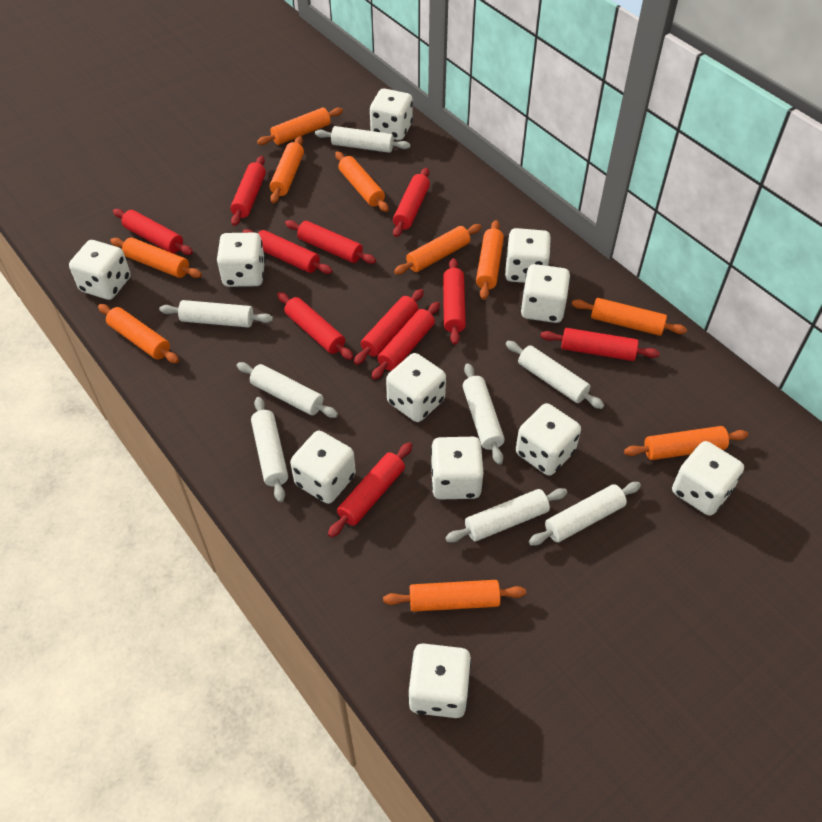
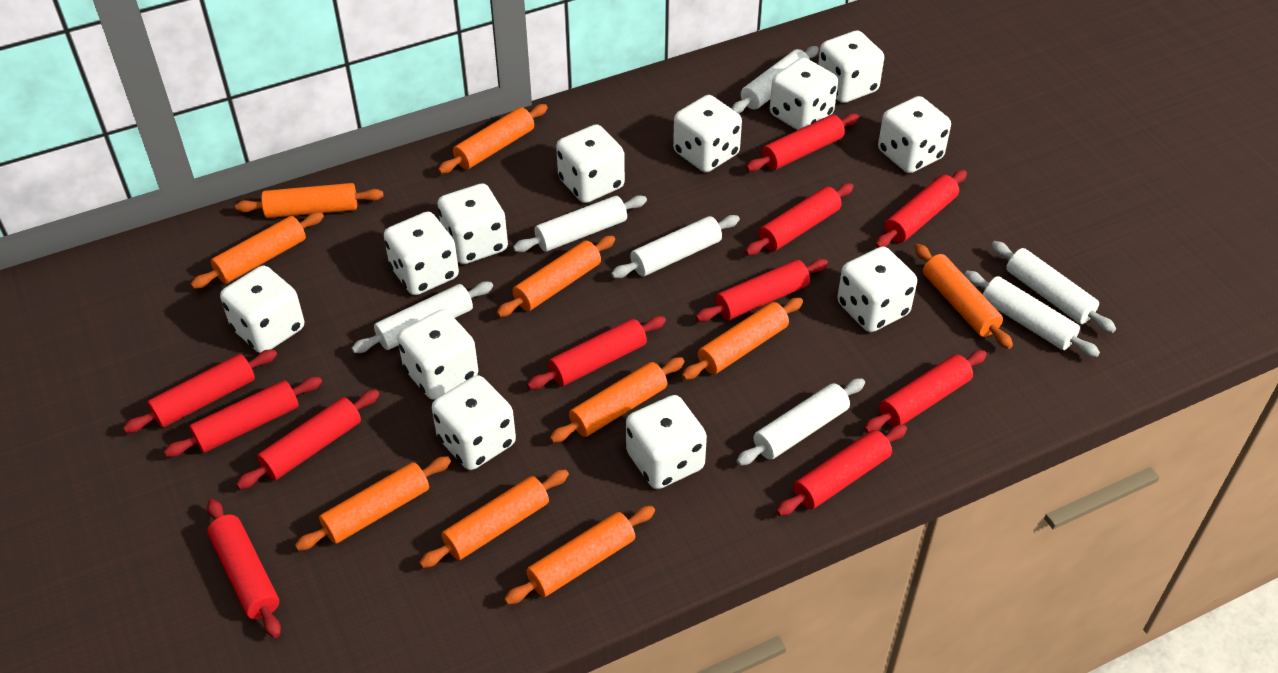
white dice: 11 -> 12
white rolling pin: 8 -> 7

